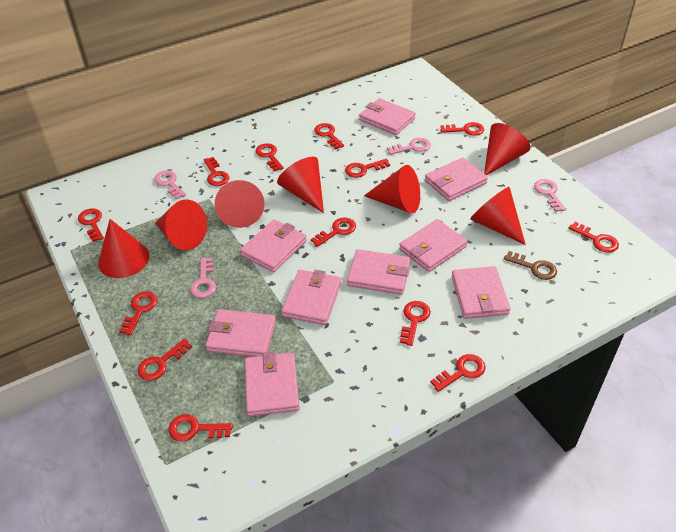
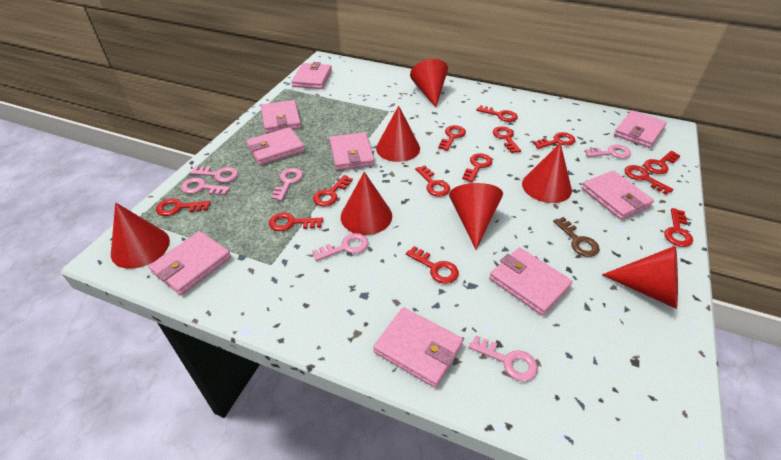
pink key: 4 -> 6

